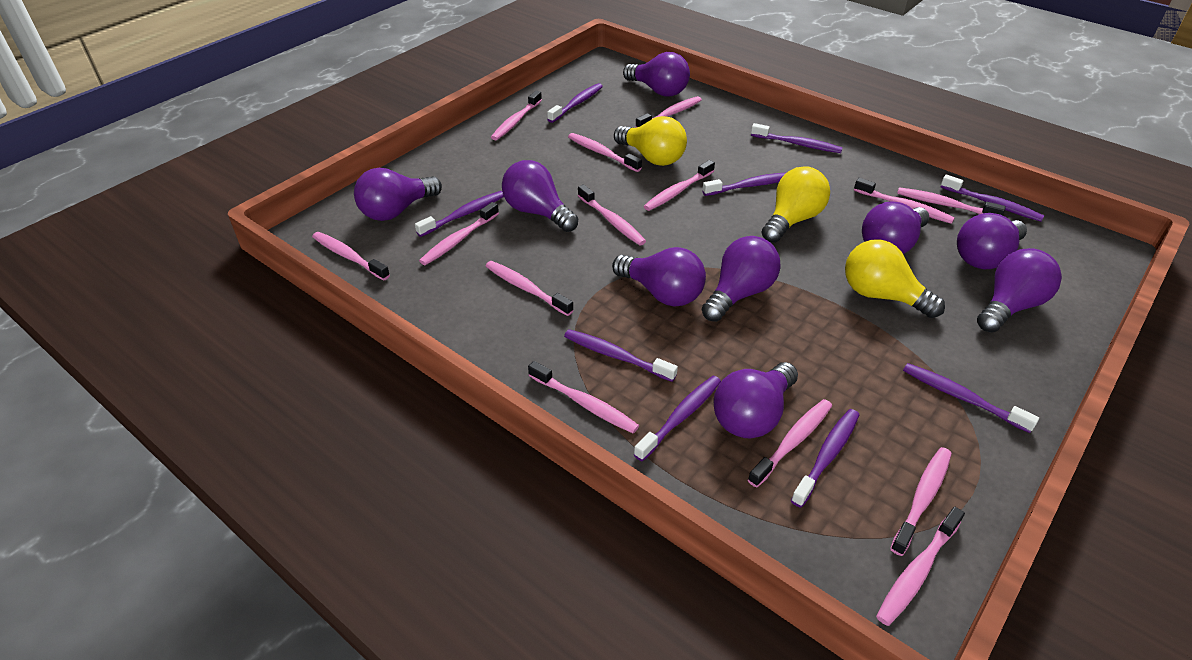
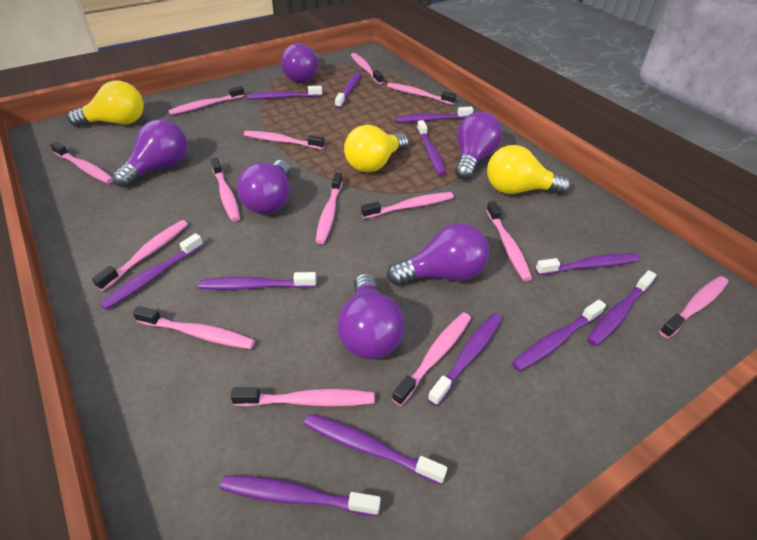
purple light bulb: 9 -> 6
purple toothbrush: 9 -> 12

